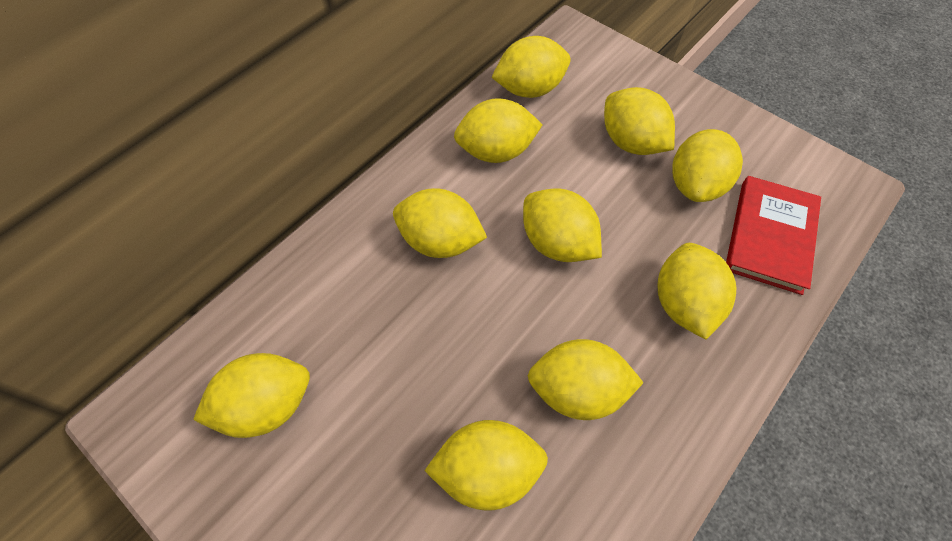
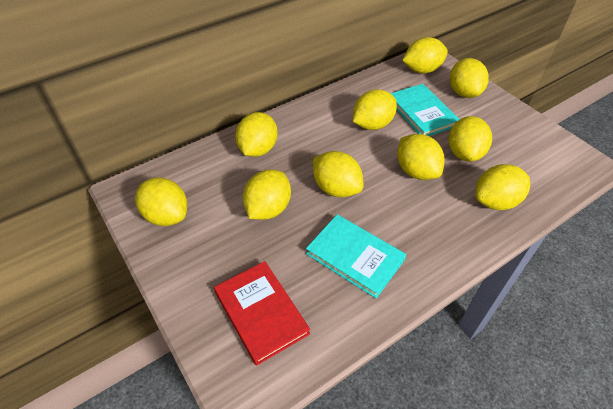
turquoise book: 0 -> 2

